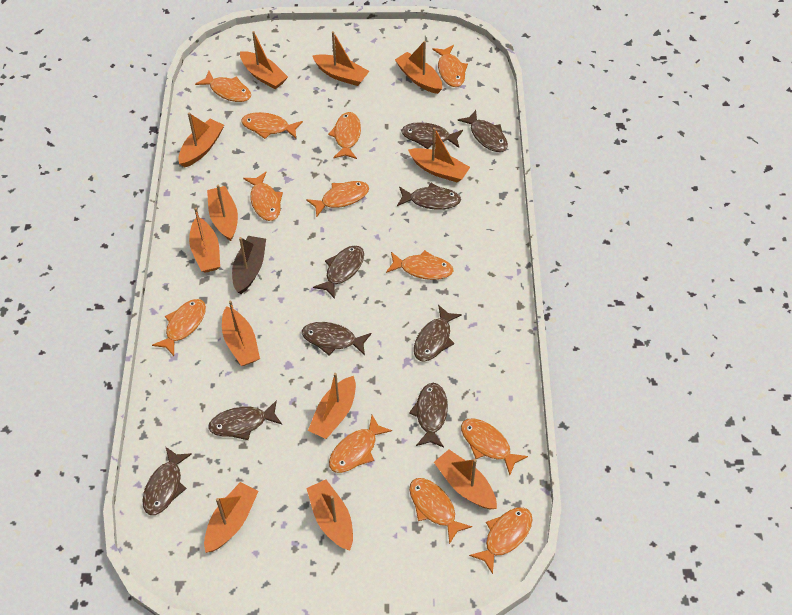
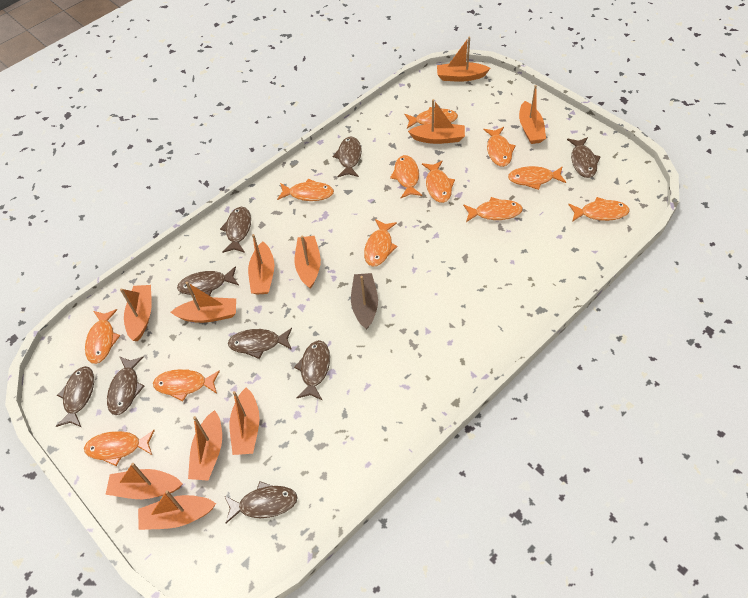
orange boat: 12 -> 11

